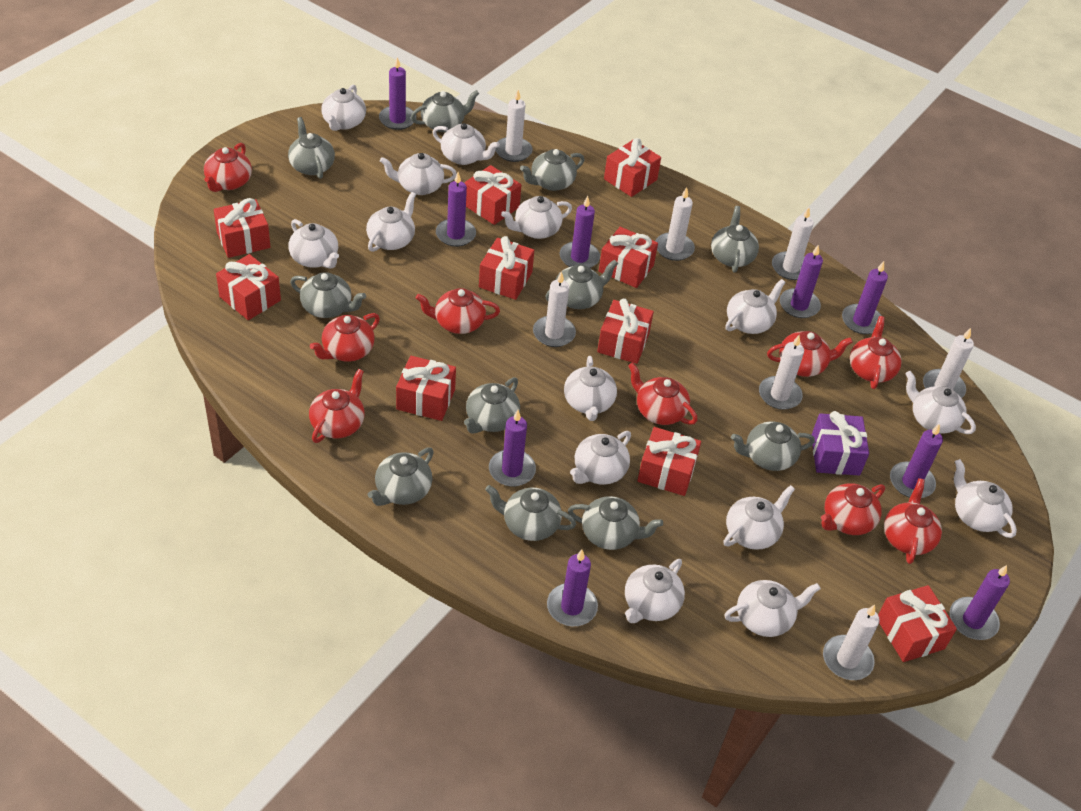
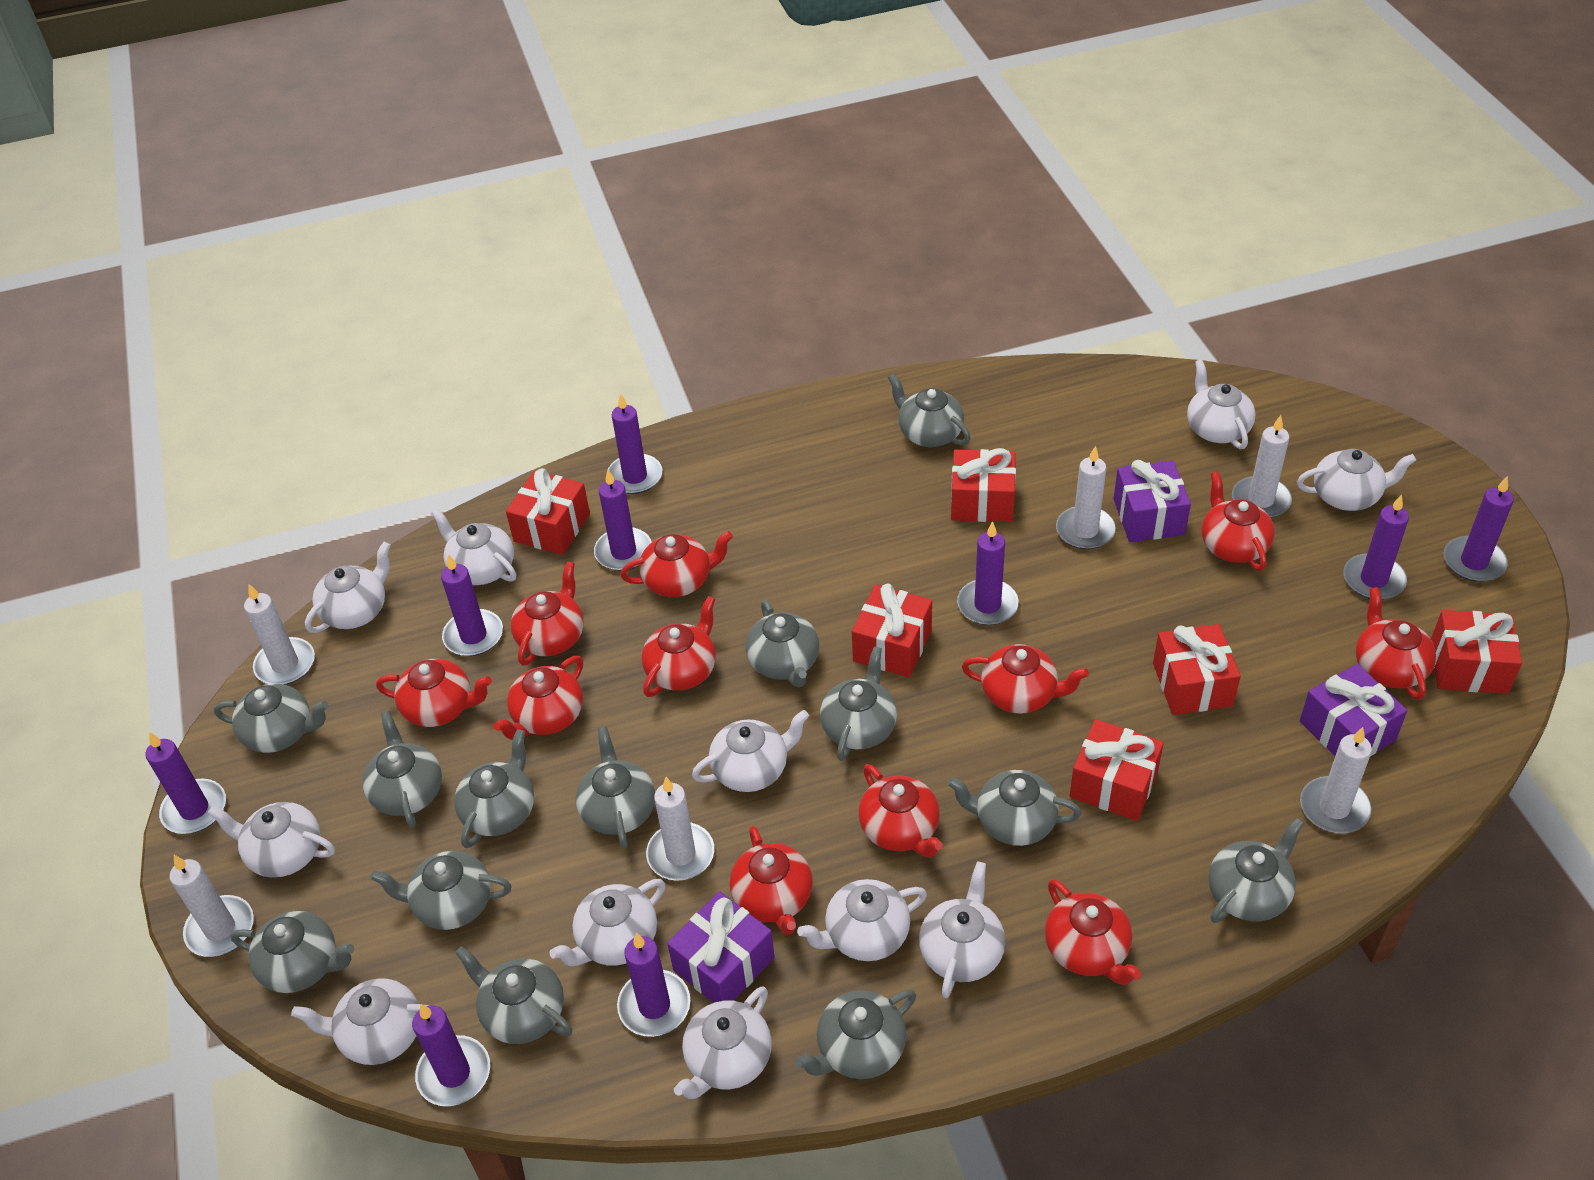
grey teapot: 11 -> 13
purple gift: 1 -> 3
red gift: 10 -> 6
red teapot: 9 -> 11
white candle: 7 -> 6
white teapot: 14 -> 11

